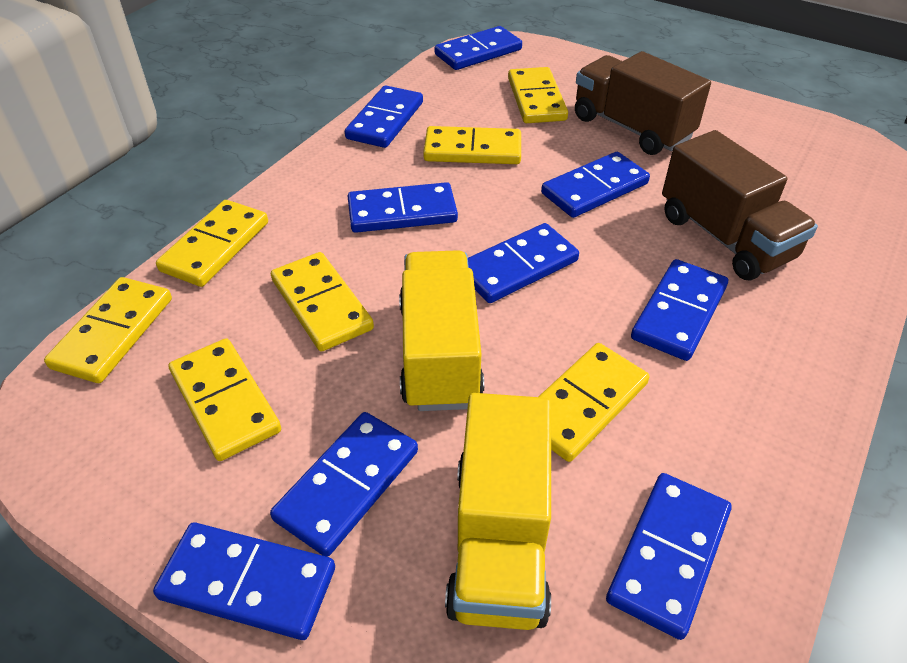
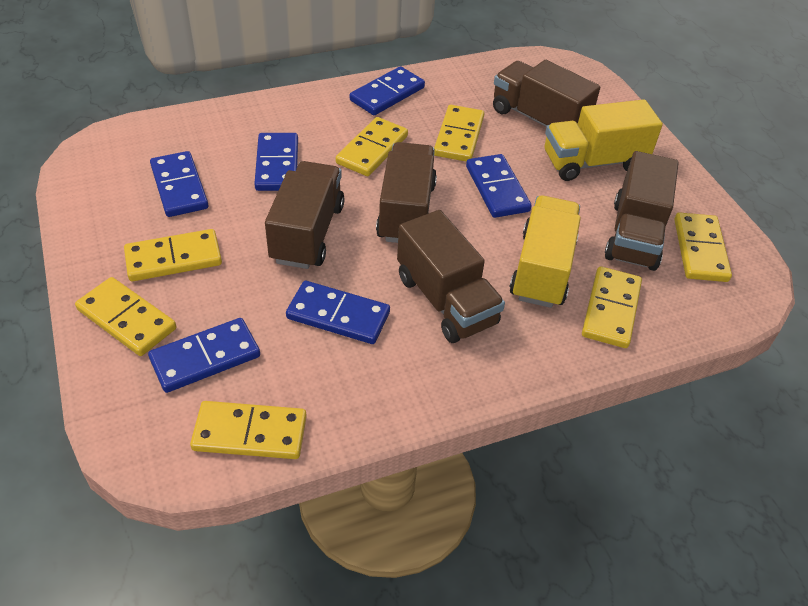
blue domino: 9 -> 6
brown truck: 2 -> 5

